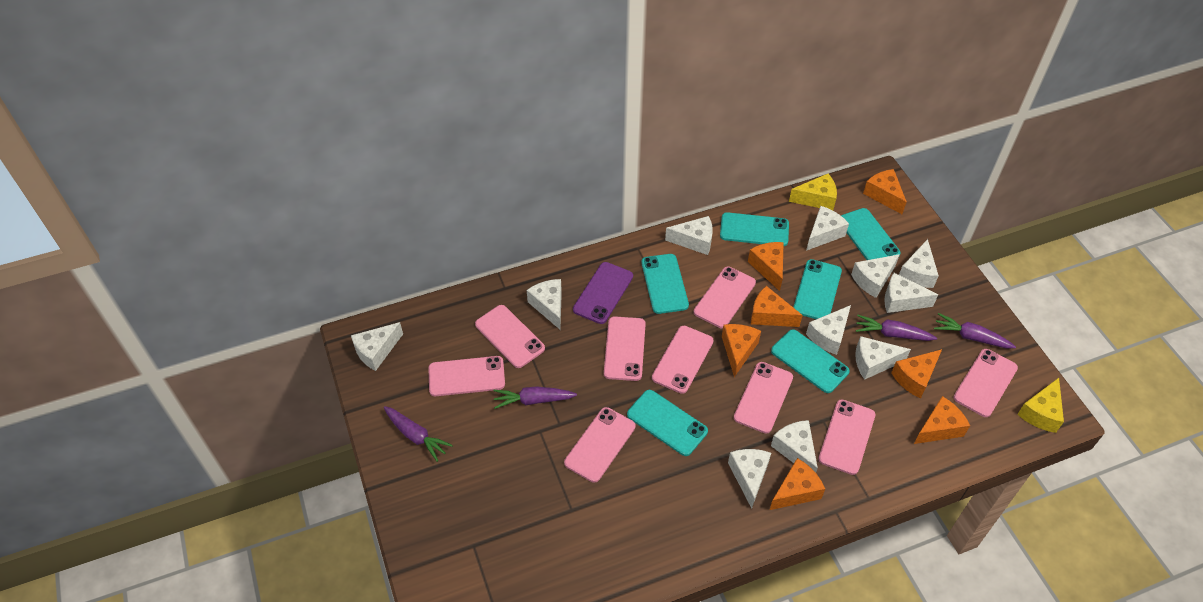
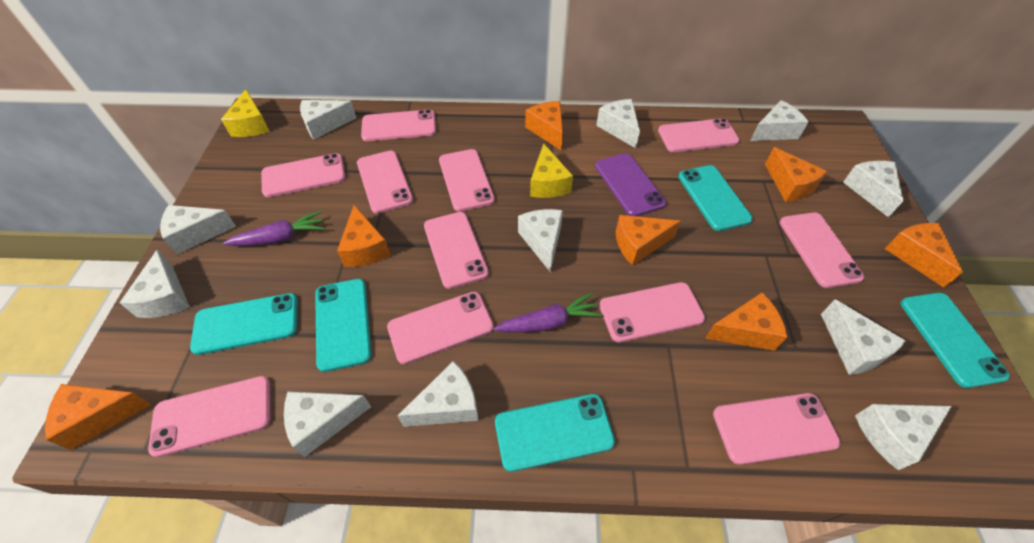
pink phone: 9 -> 11
purple carrot: 4 -> 2
turquoise phone: 6 -> 5

